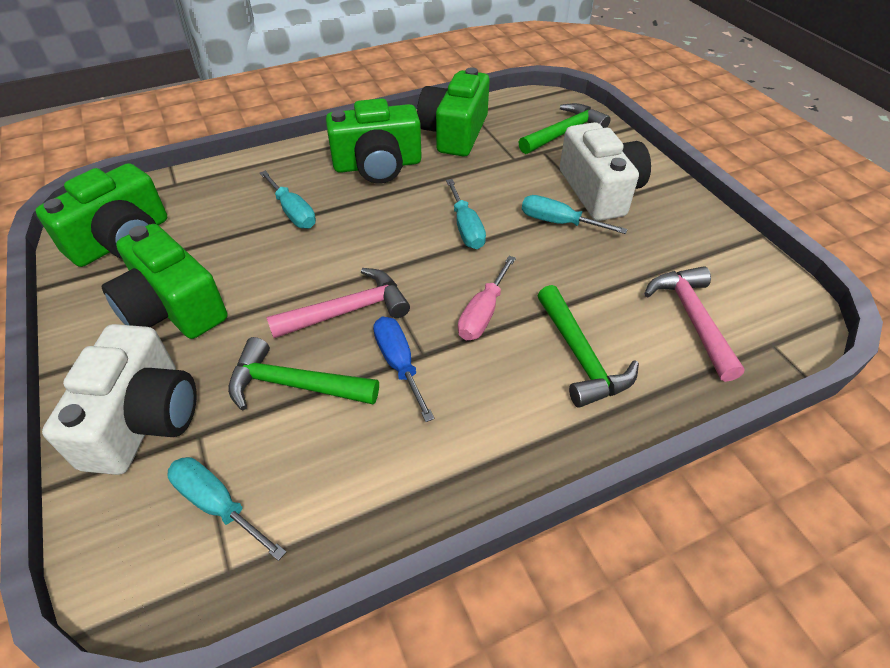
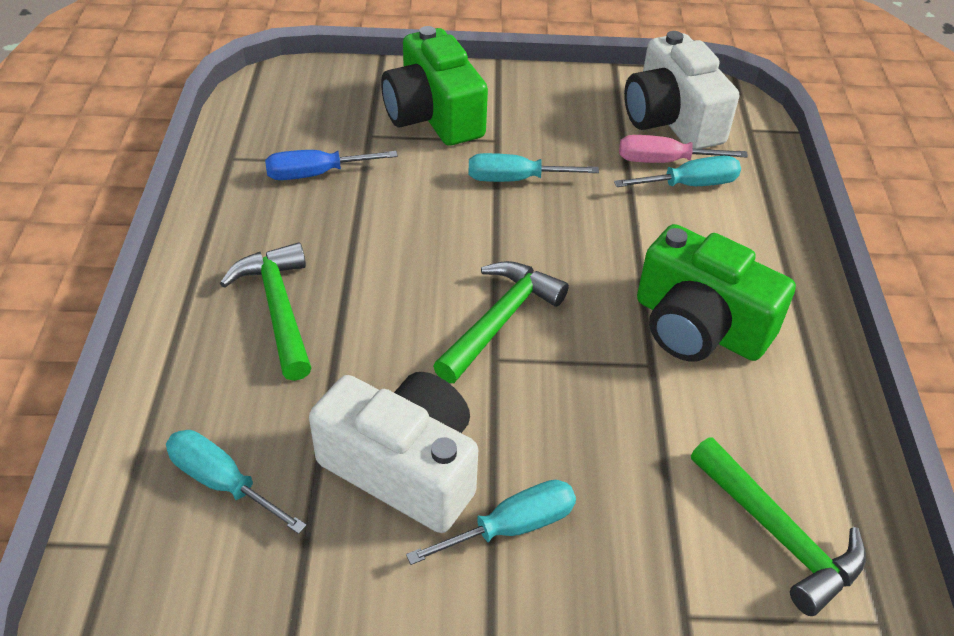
green camera: 4 -> 2
pink hammer: 2 -> 0

